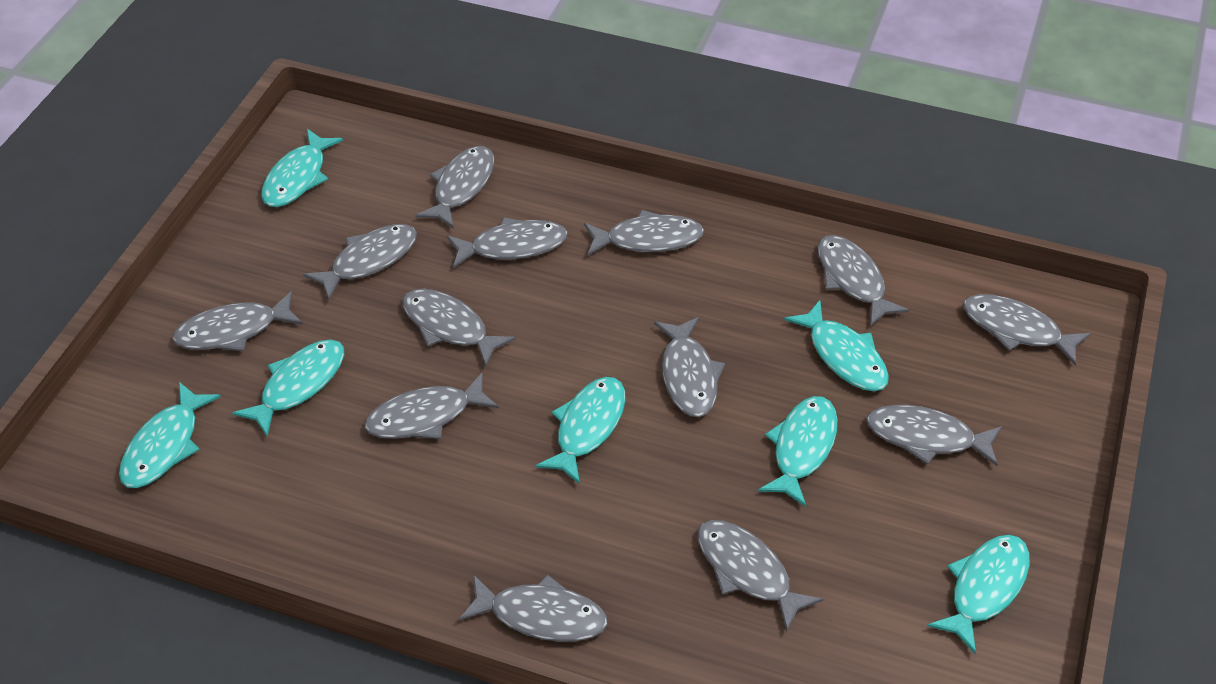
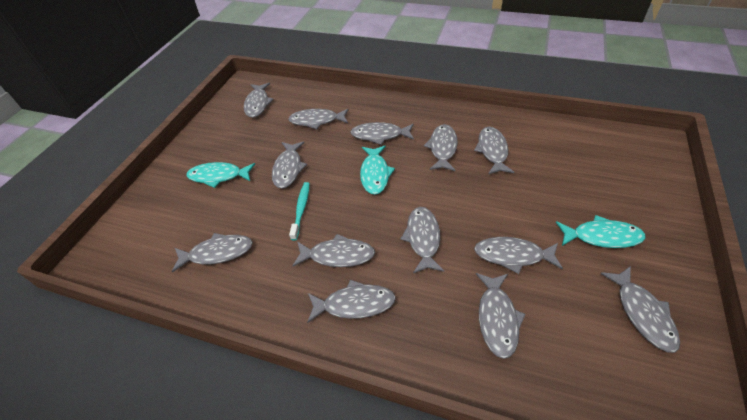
turquoise fish: 7 -> 3
turquoise toothbrush: 0 -> 1

